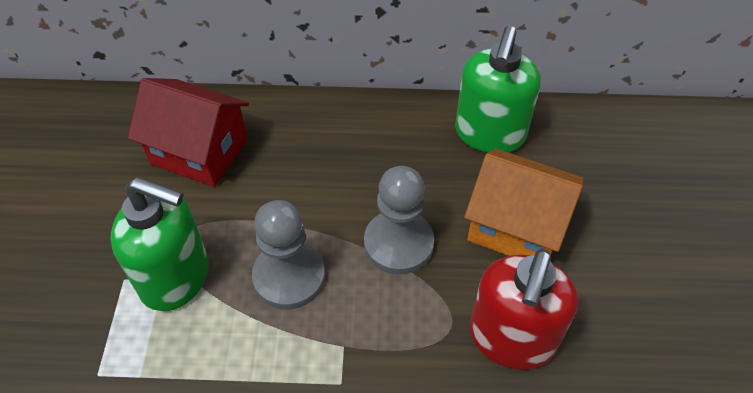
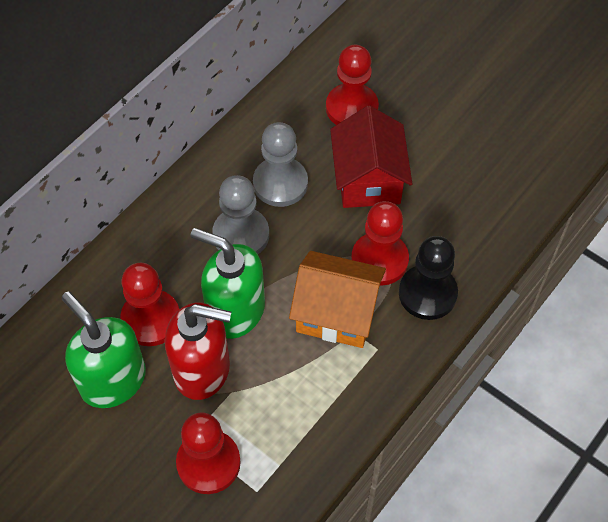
black pawn: 0 -> 1
red pawn: 0 -> 4

